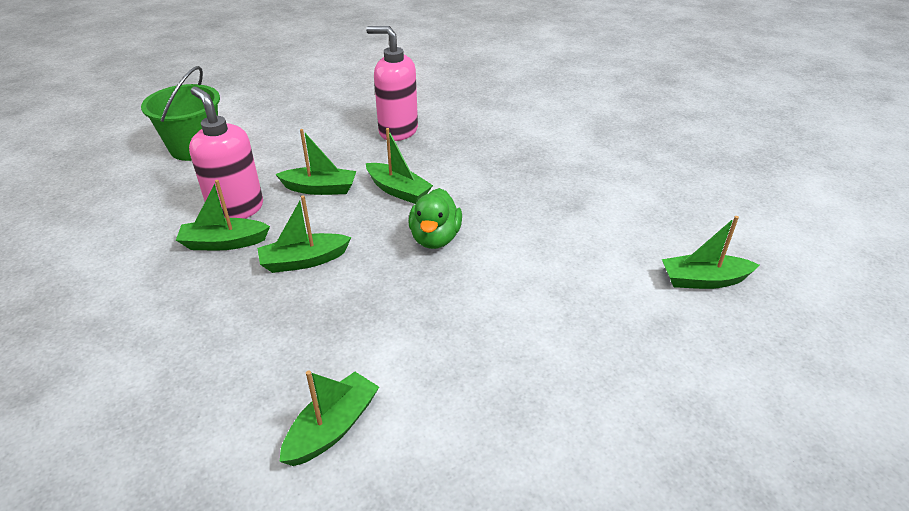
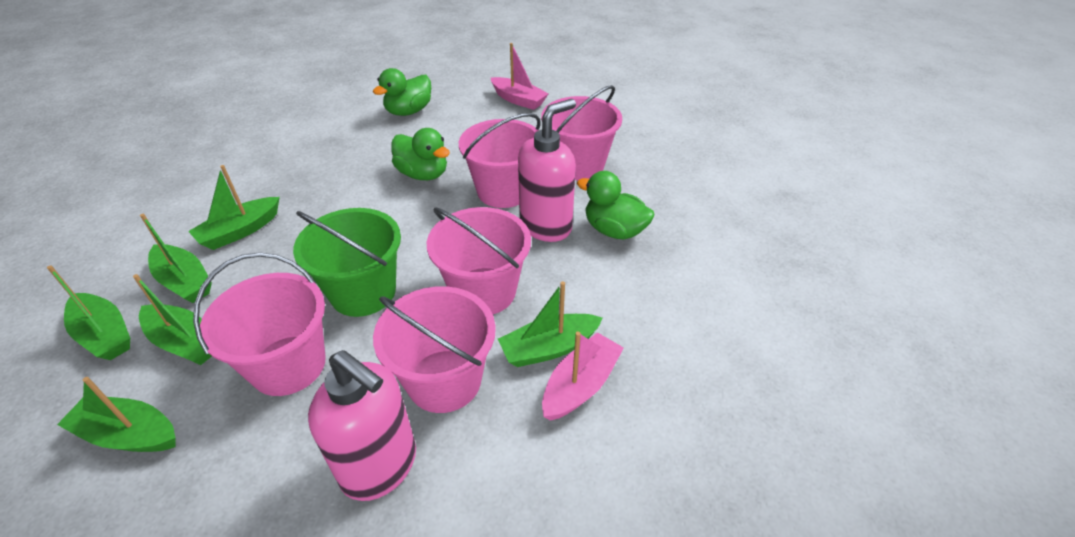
green duck: 1 -> 3
pink boat: 0 -> 2
pink bucket: 0 -> 5

